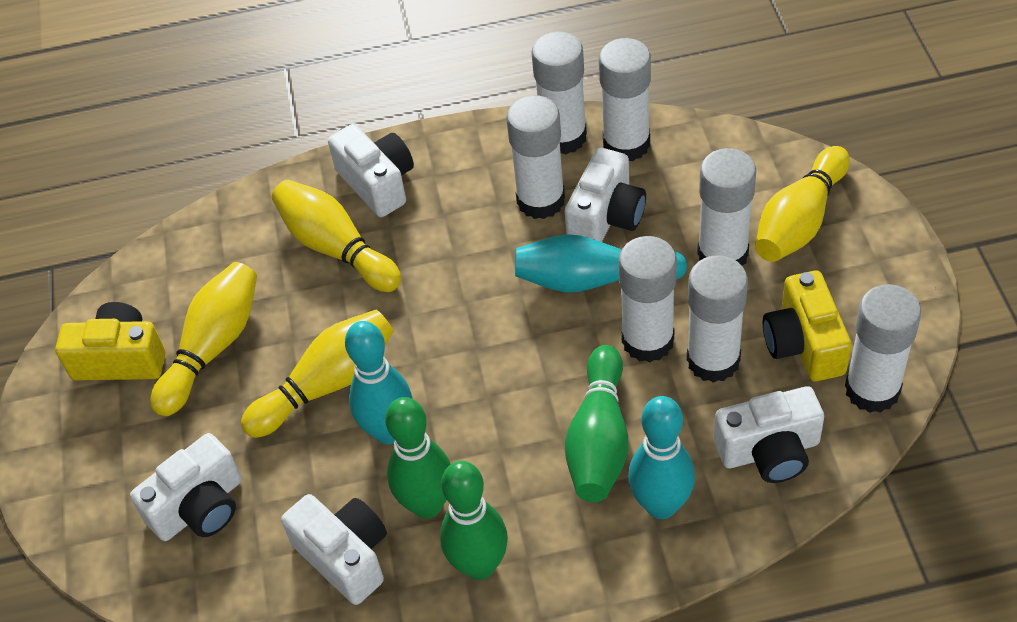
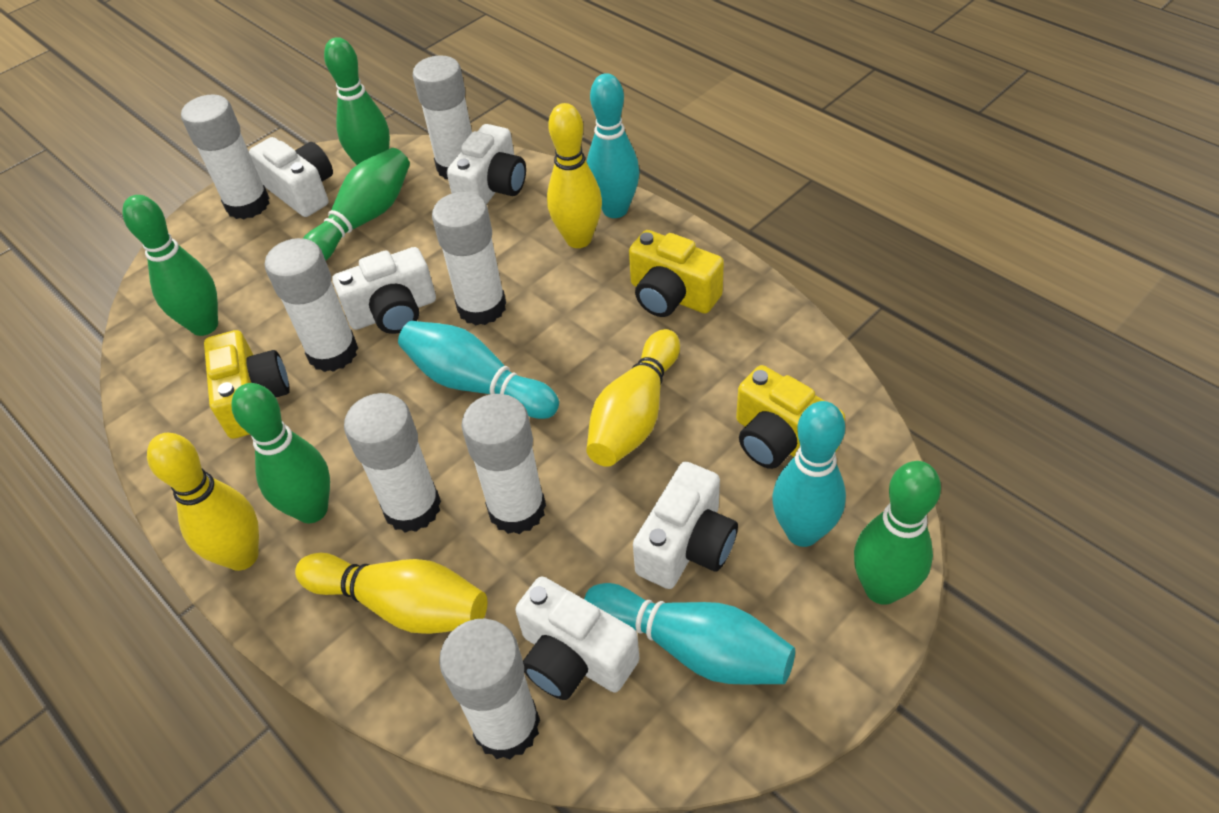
green bowling pin: 3 -> 5
turquoise bowling pin: 3 -> 4
yellow camera: 2 -> 3

